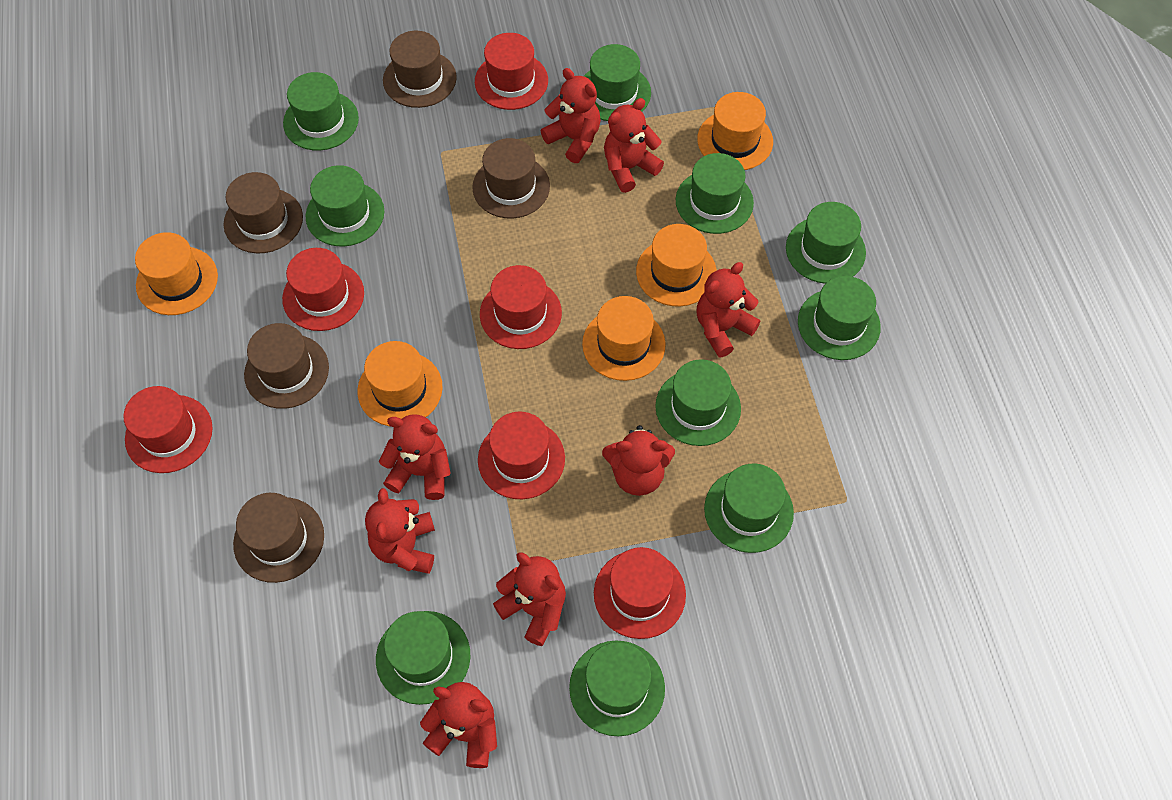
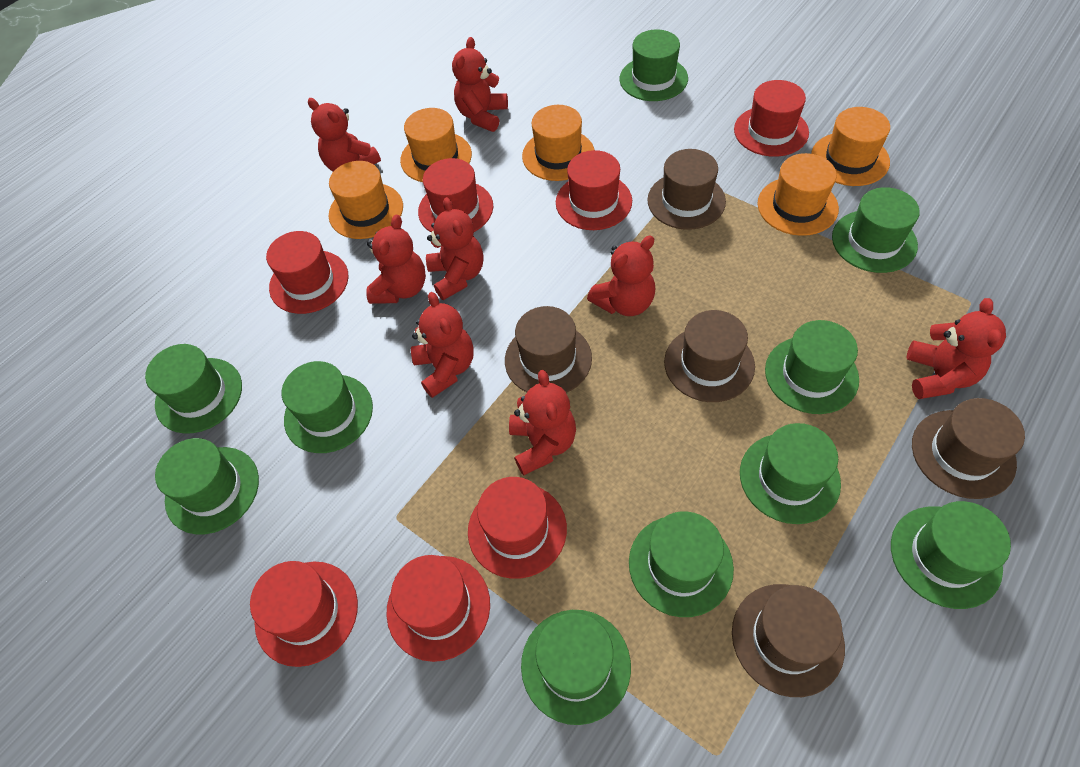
red hat: 6 -> 7

